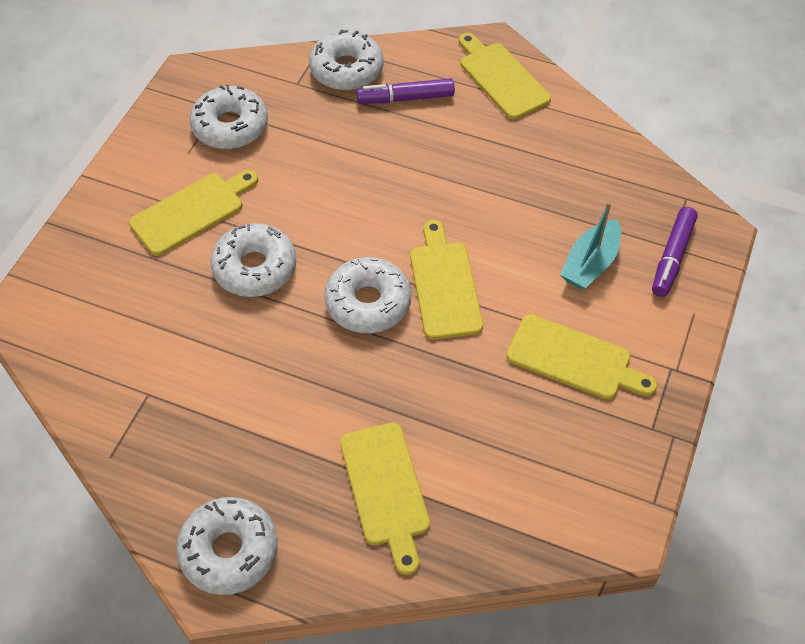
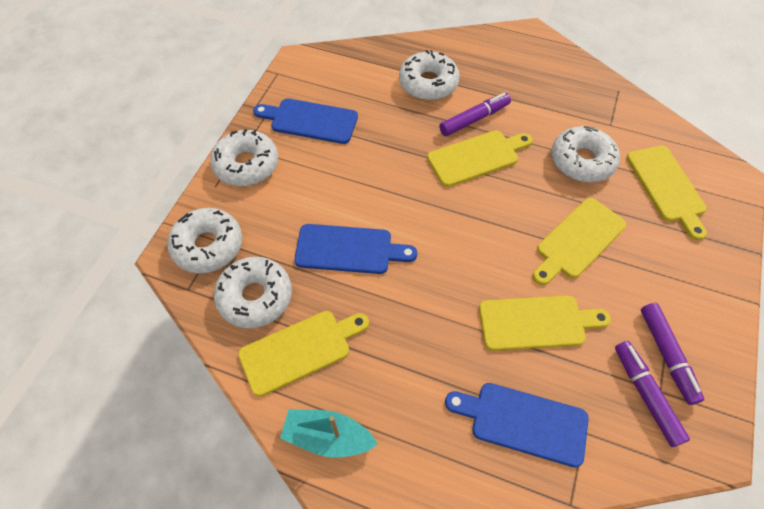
blue cutting board: 0 -> 3
purple marker: 2 -> 3

